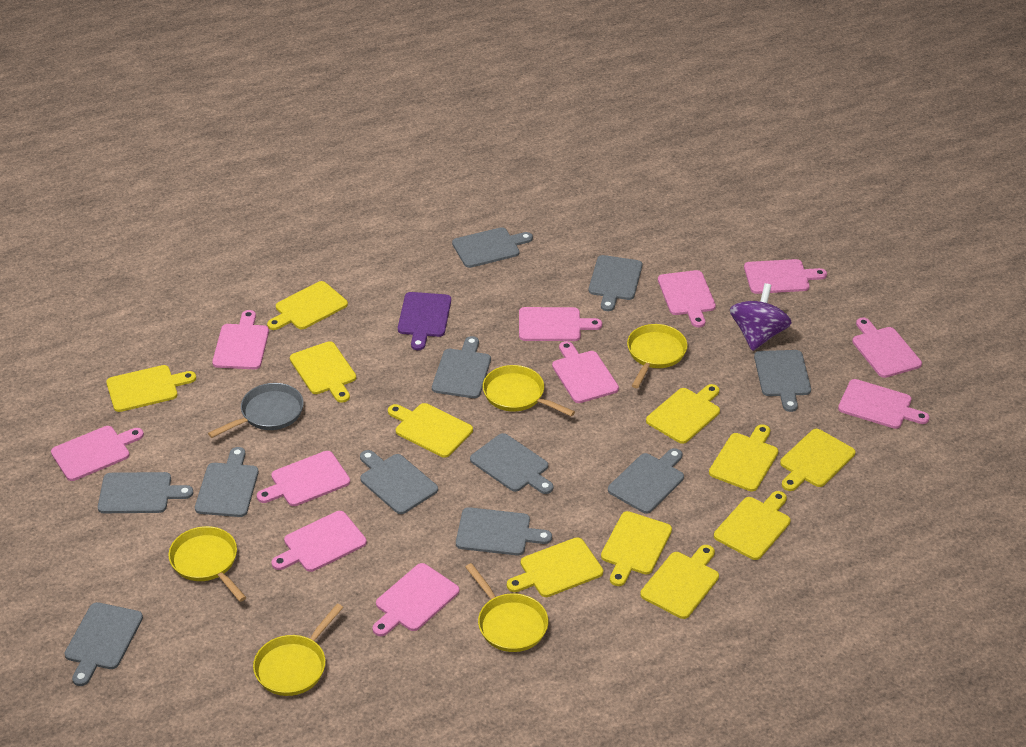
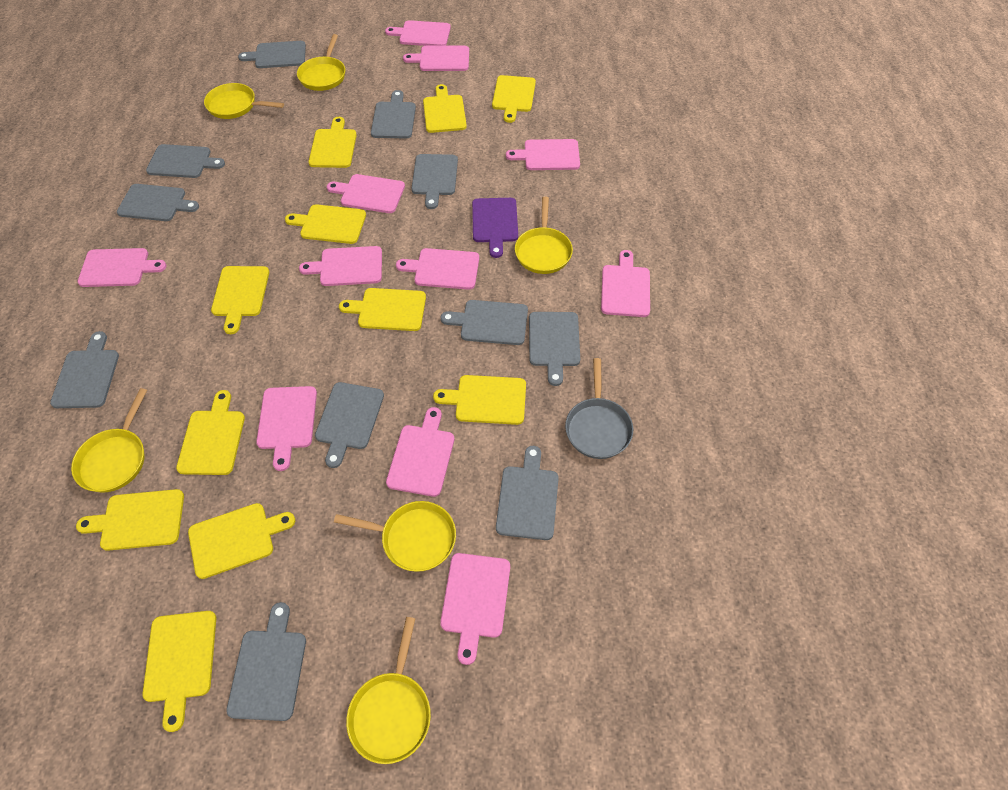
purple spinning top: 1 -> 0
yellow pan: 5 -> 6

